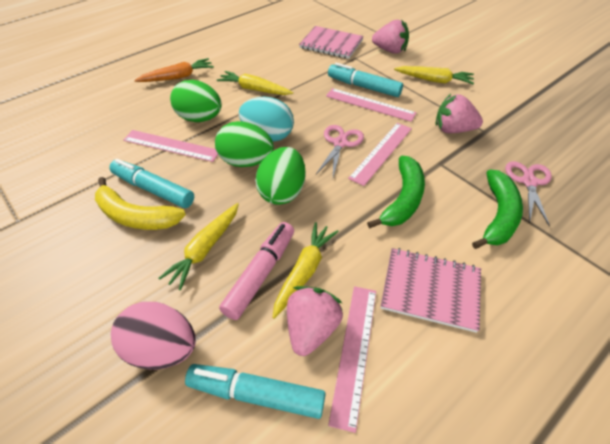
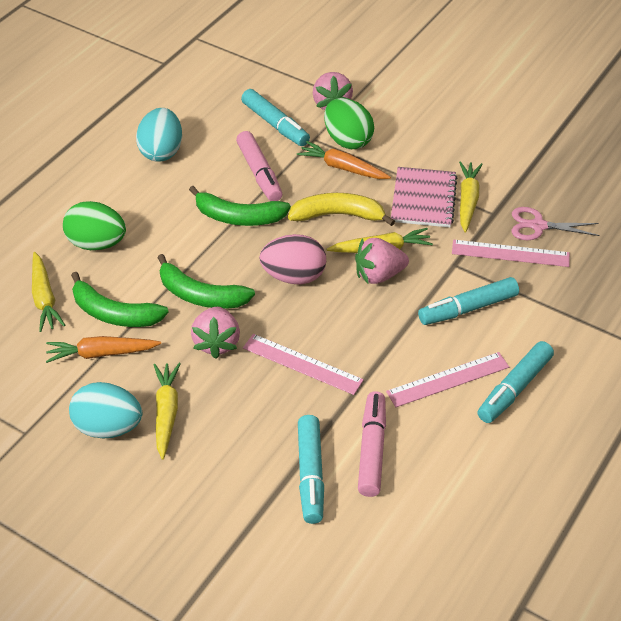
green banana: 2 -> 3
green egg: 3 -> 2
orange carrot: 1 -> 2
pink marker: 1 -> 2
pink notebook: 2 -> 1
pink ruler: 4 -> 3
pink scissors: 2 -> 1
turquoise egg: 1 -> 2
turquoise marker: 3 -> 4

